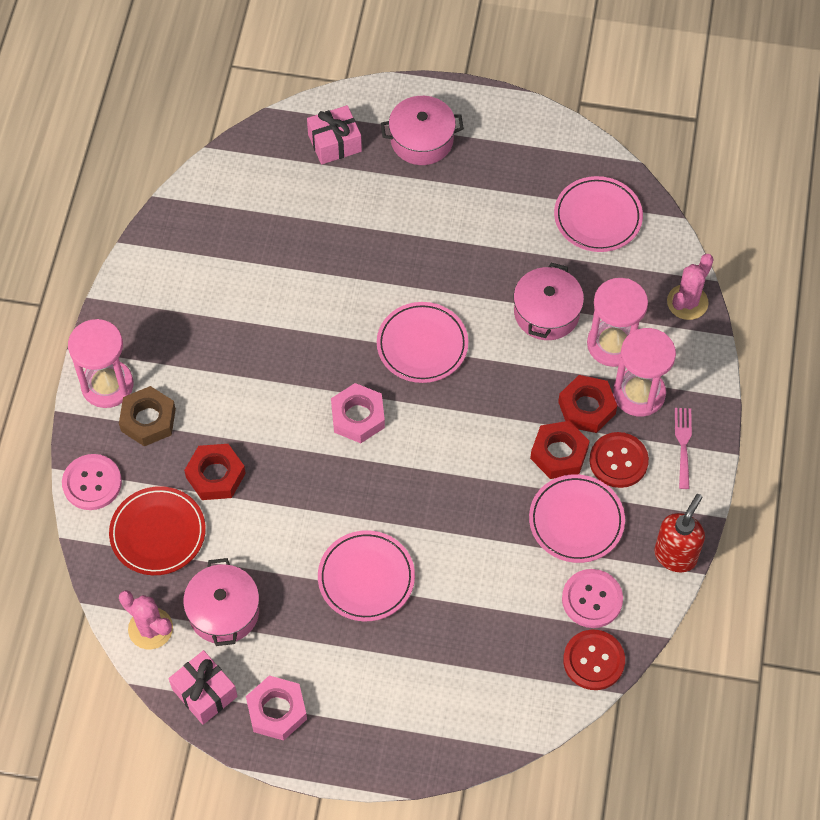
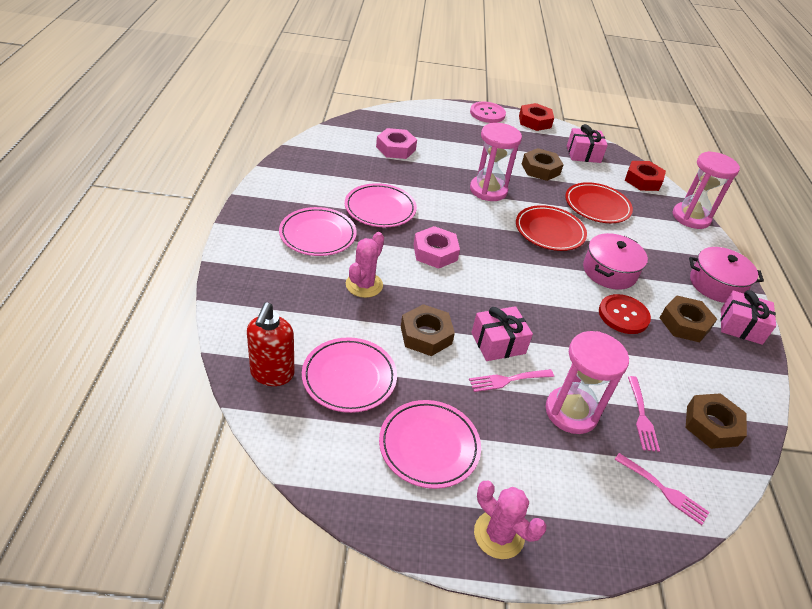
brown nut: 1 -> 4
pink button: 2 -> 1
pink fork: 1 -> 3
pink gift: 2 -> 3
pink pot: 3 -> 2
red button: 2 -> 1
red nut: 3 -> 2
red plate: 1 -> 2

